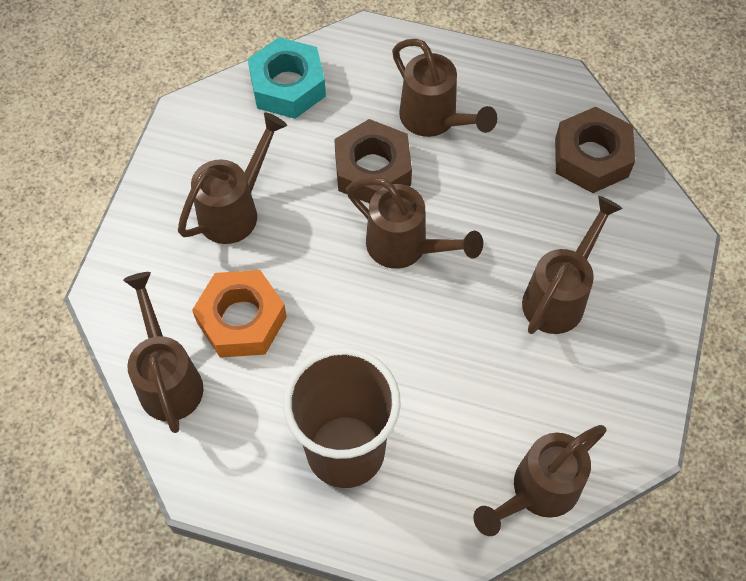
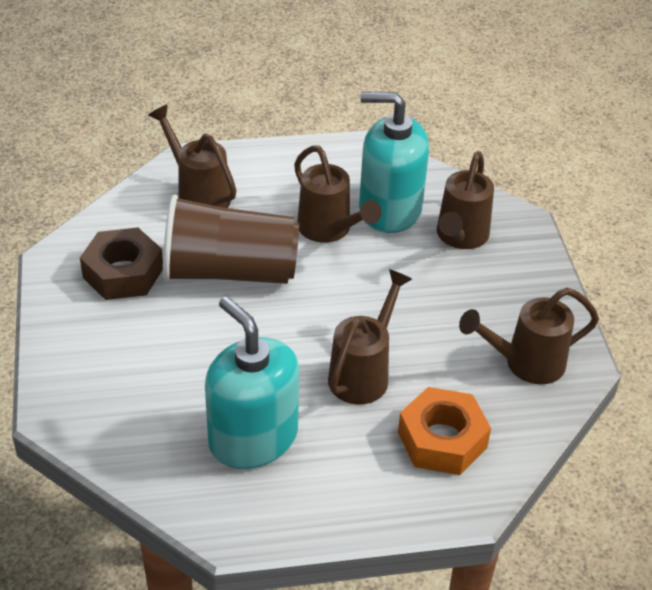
brown nut: 2 -> 1
brown watering can: 6 -> 5
turquoise nut: 1 -> 0
turquoise soap dispenser: 0 -> 2

